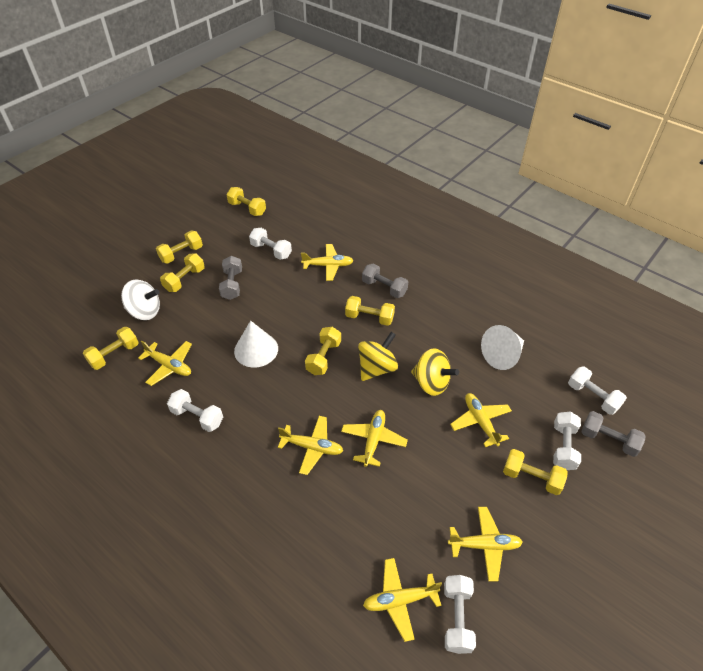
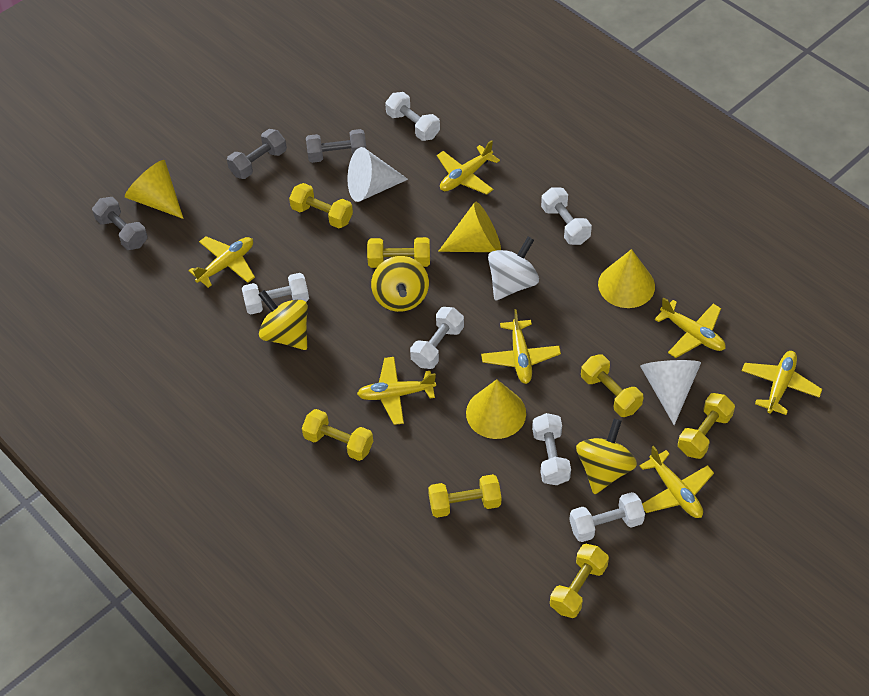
white dumbbell: 5 -> 6
yellow cone: 0 -> 4
yellow spinning top: 2 -> 3

